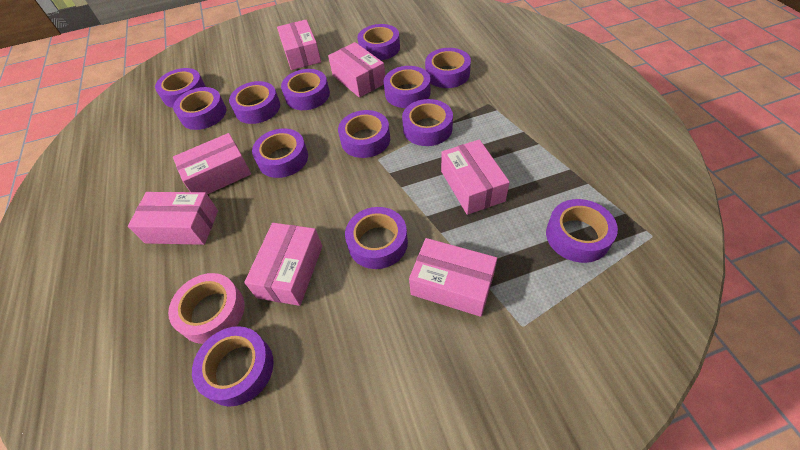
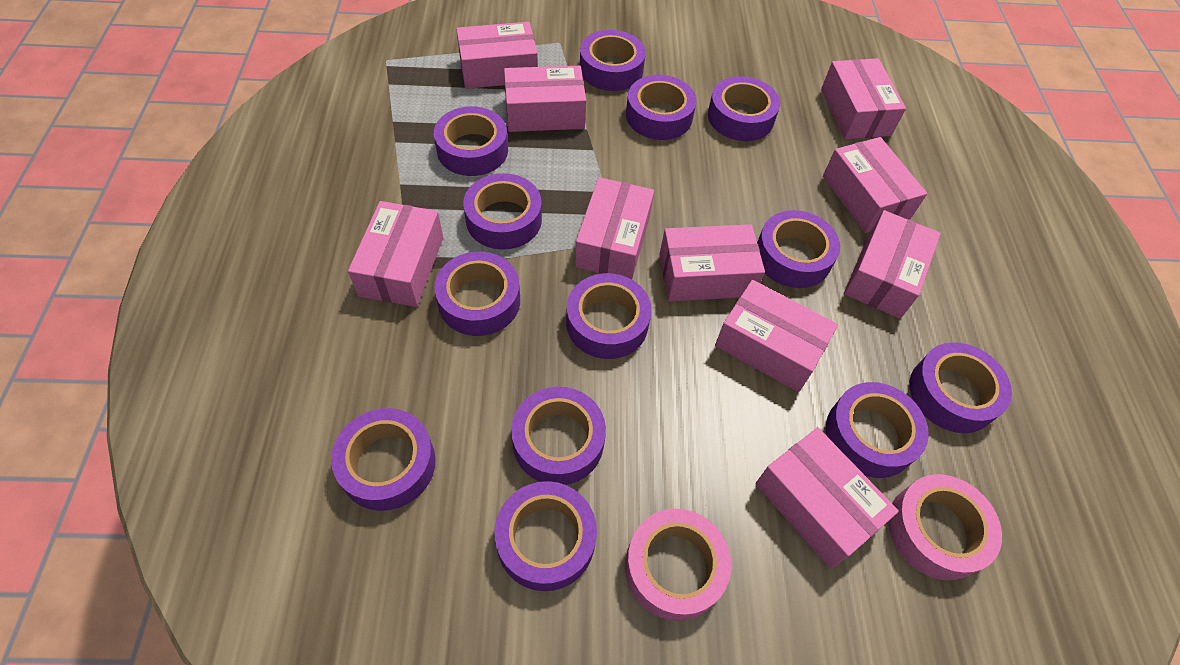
pink box: 7 -> 10
pink tape: 1 -> 2

